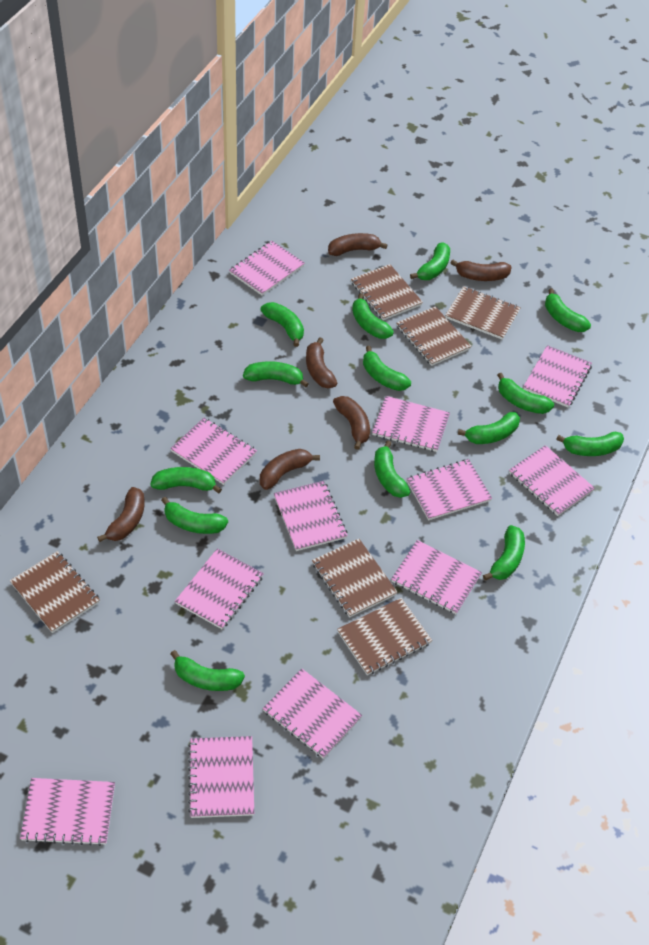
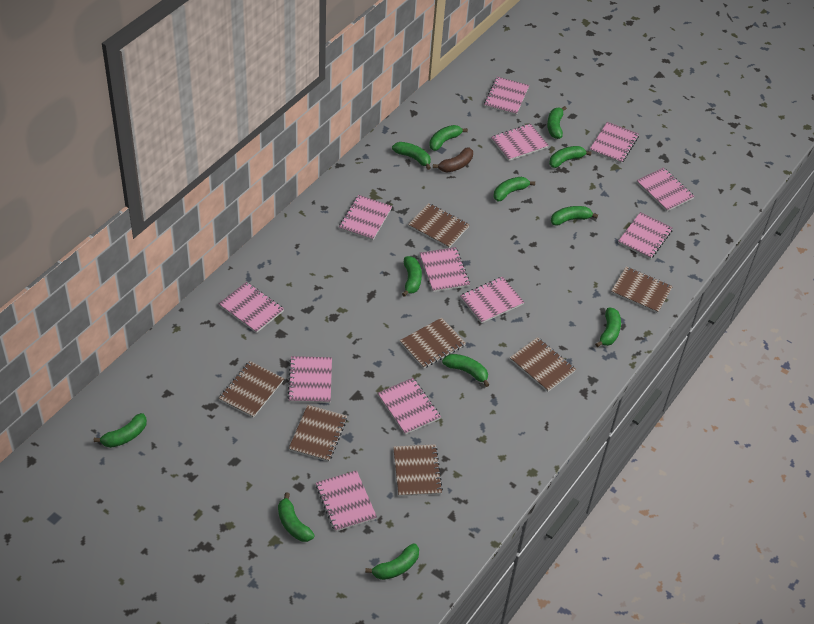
brown banana: 6 -> 1
brown notebook: 6 -> 7
green banana: 14 -> 12

